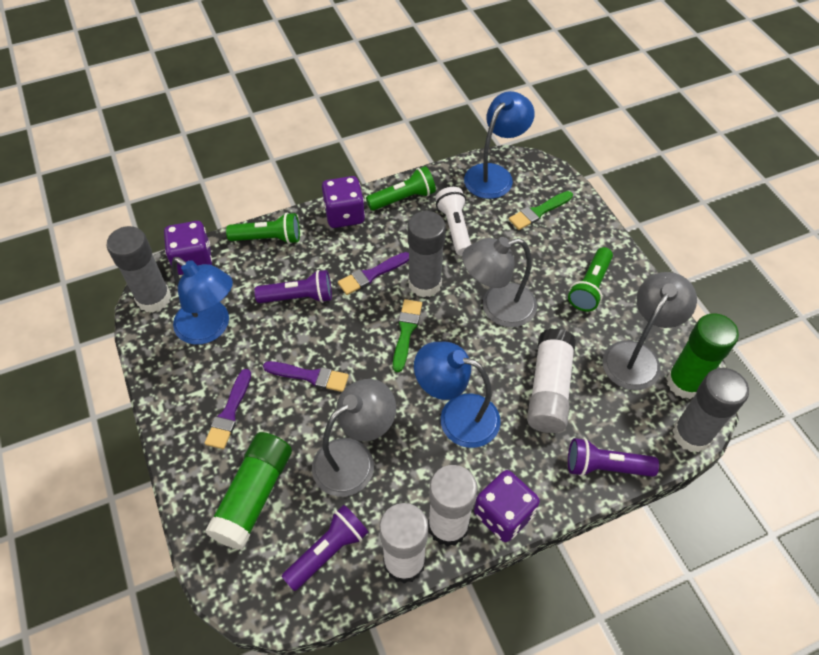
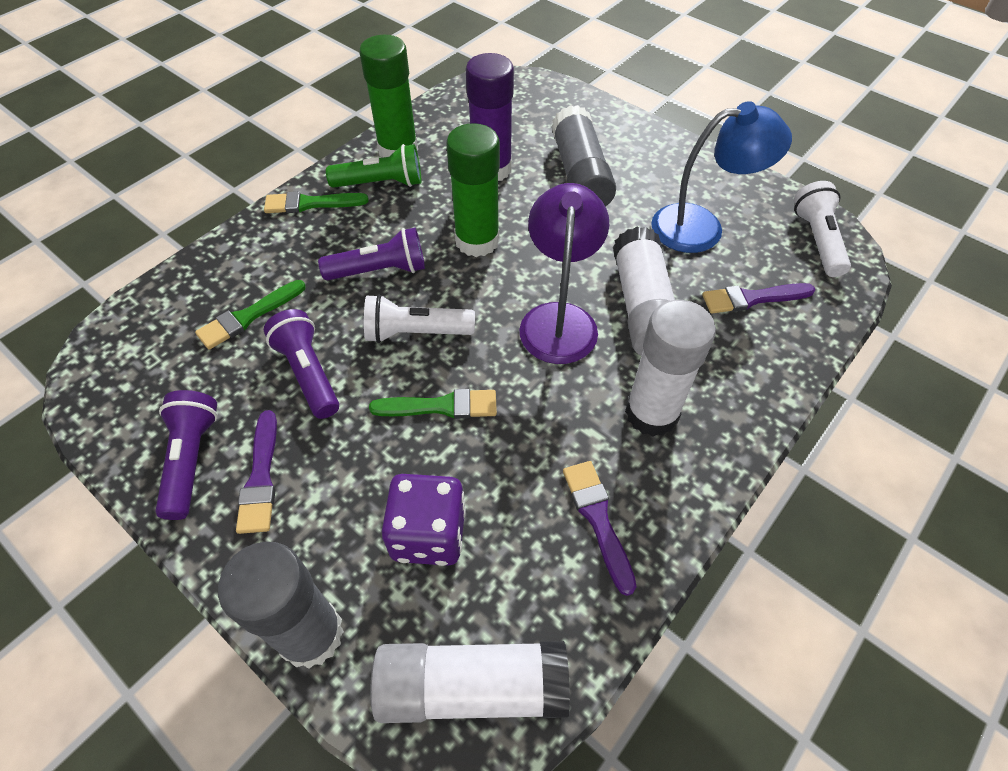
blue lamp: 3 -> 1
green brush: 2 -> 3
green flashlight: 3 -> 1
grey glue stick: 3 -> 2
grey lamp: 3 -> 0
purple dice: 3 -> 1
purple glue stick: 0 -> 1
purple lamp: 0 -> 1
white flashlight: 1 -> 2

